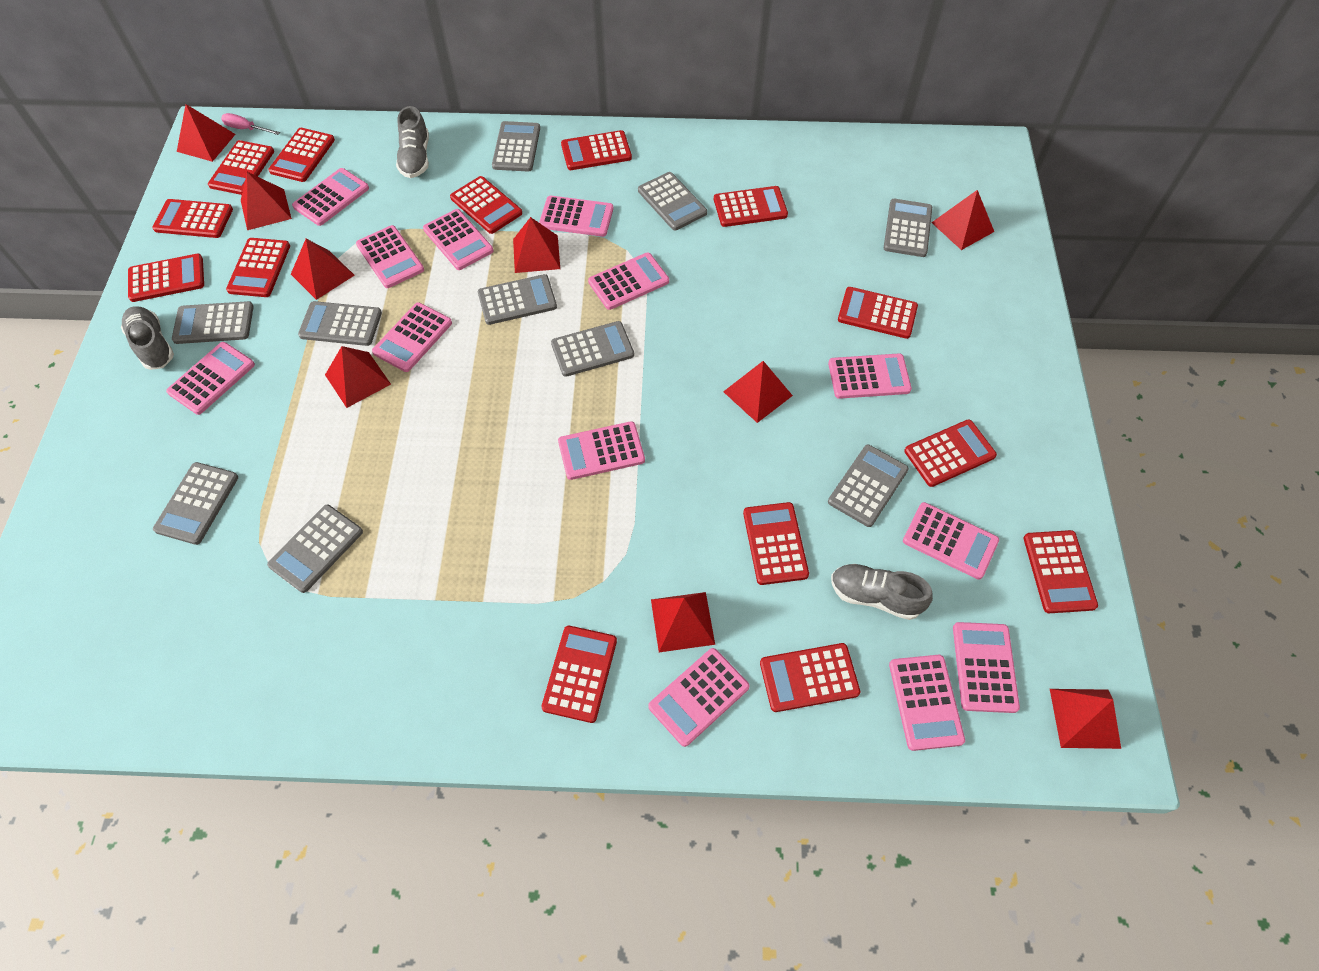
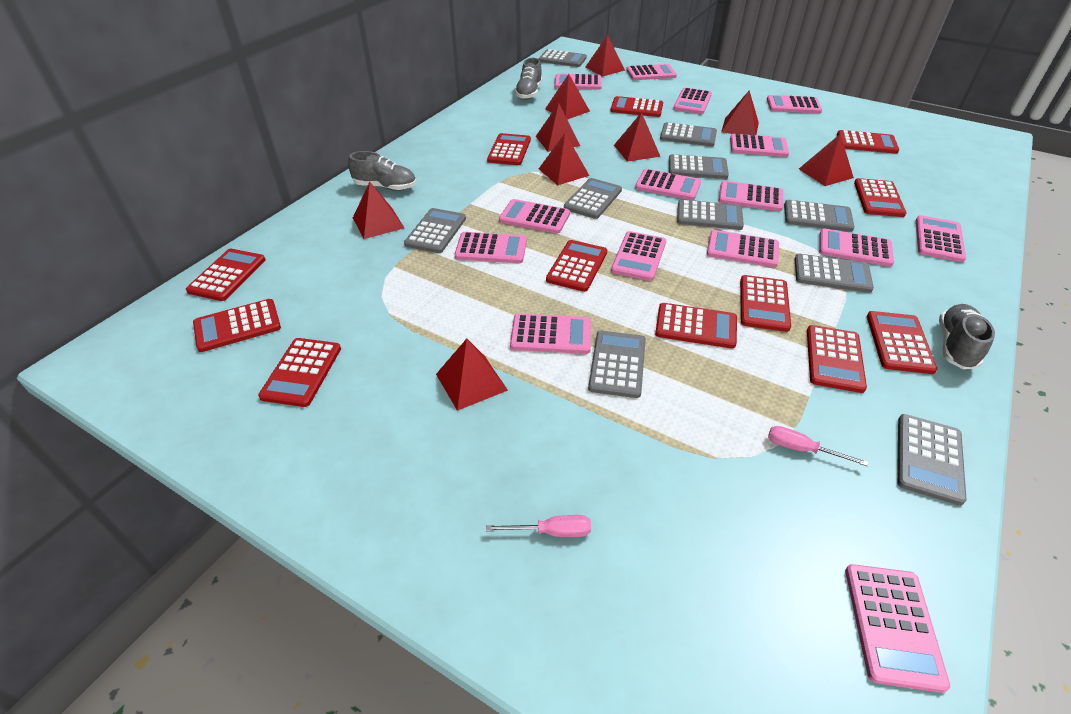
pink calculator: 13 -> 15
pink screwdriver: 1 -> 2
red calculator: 14 -> 12

